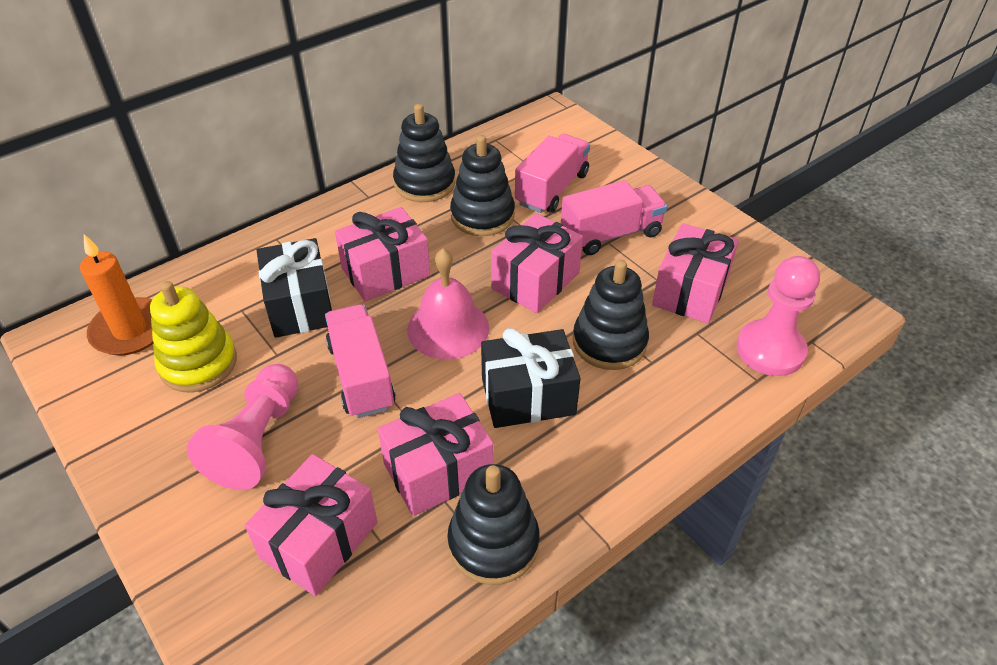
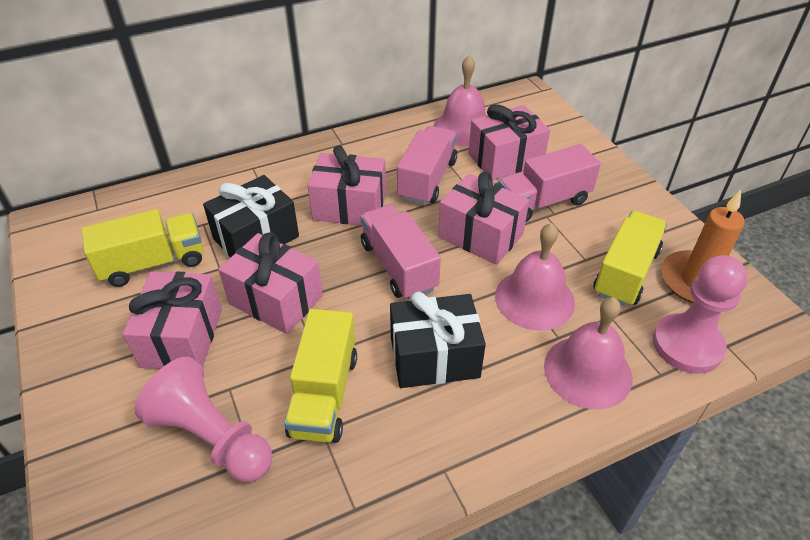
black stacking toy: 4 -> 0
pink bell: 1 -> 3
yellow stacking toy: 1 -> 0
yellow truck: 0 -> 3

